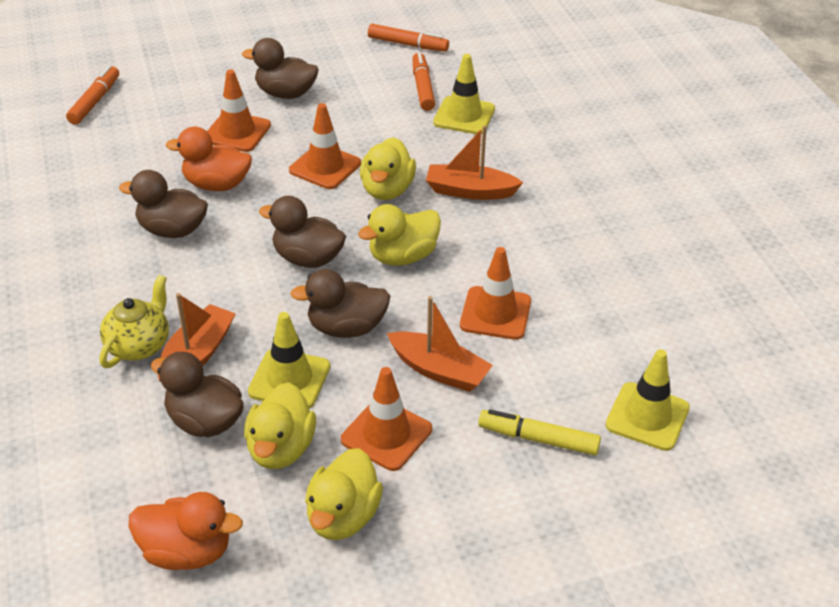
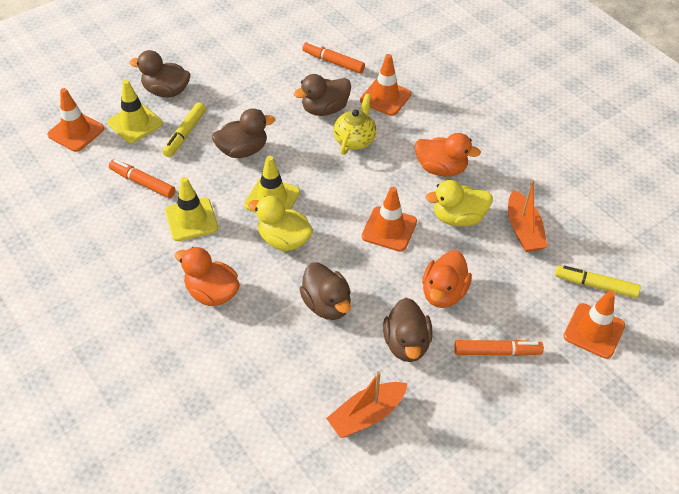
orange boat: 3 -> 2
orange duck: 2 -> 3
yellow duck: 4 -> 2
yellow marker: 1 -> 2

